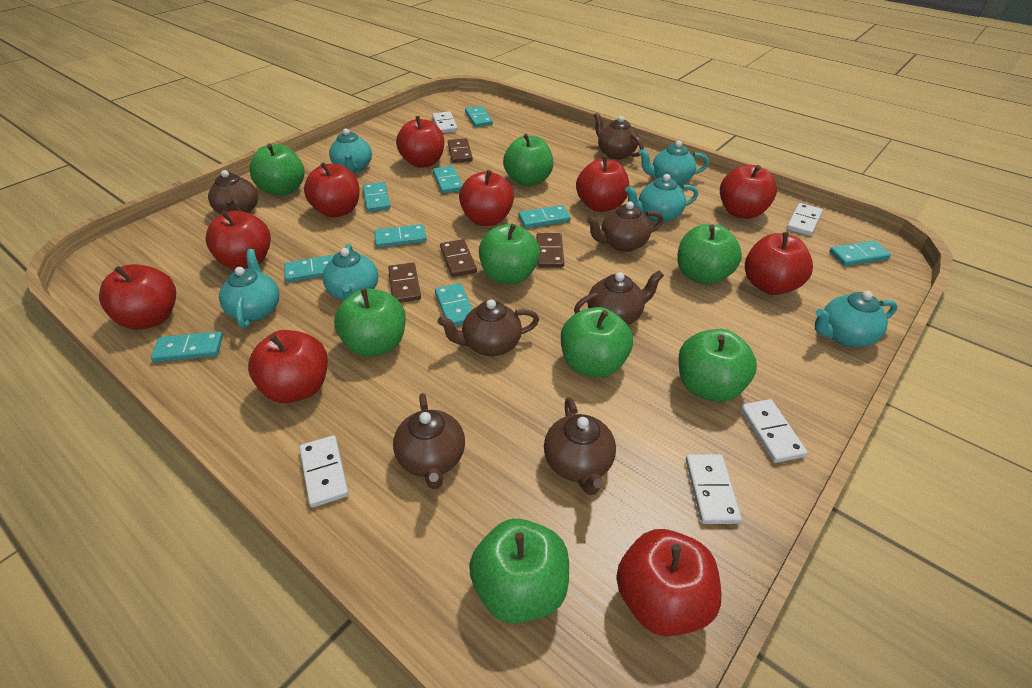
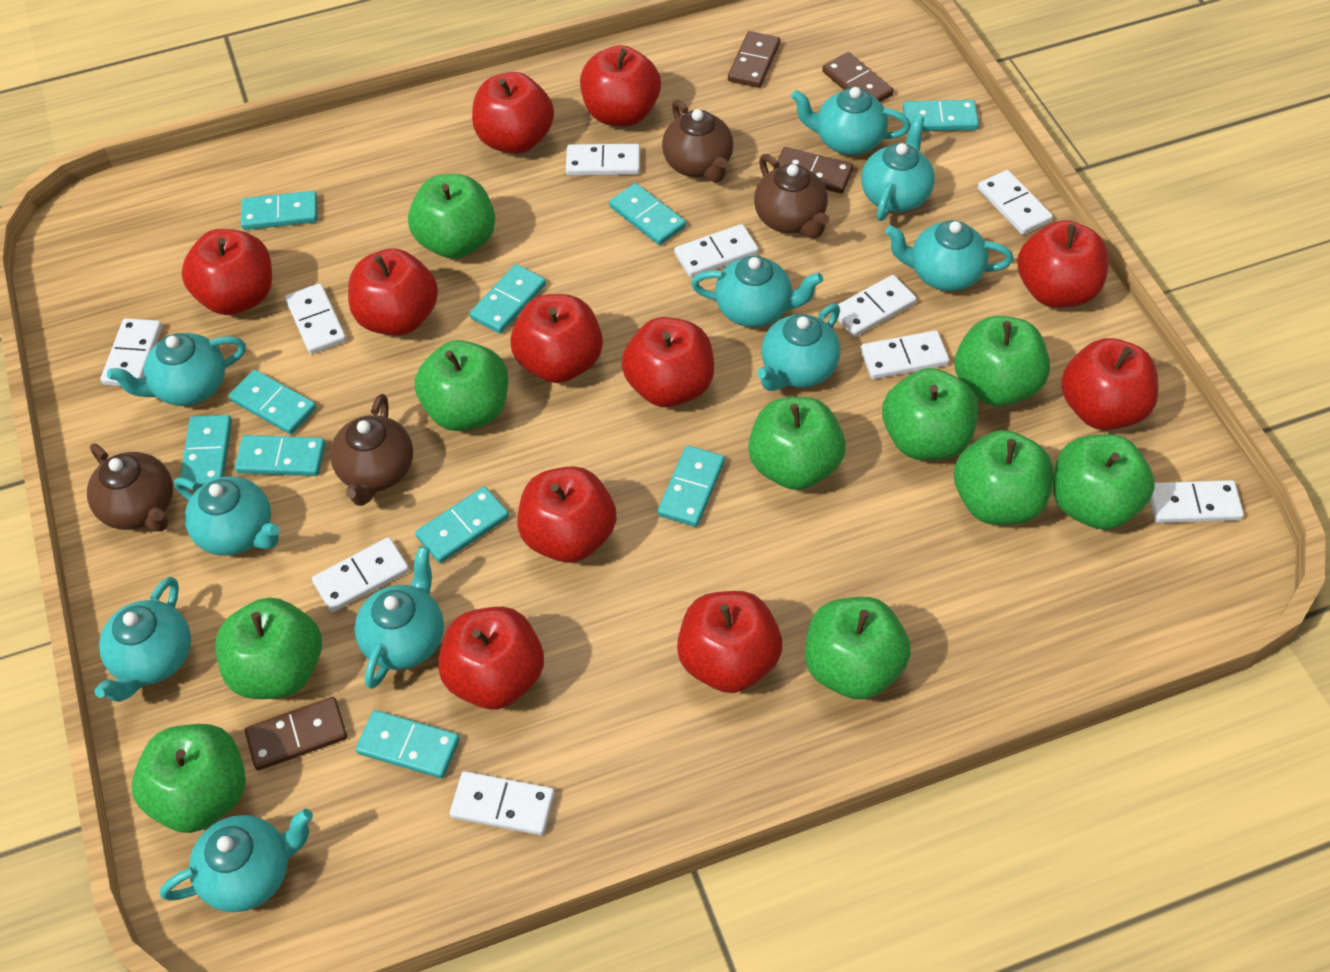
brown teapot: 7 -> 4
green apple: 8 -> 10
red apple: 10 -> 11
turquoise domino: 9 -> 10
turquoise teapot: 6 -> 10
white domino: 5 -> 10

